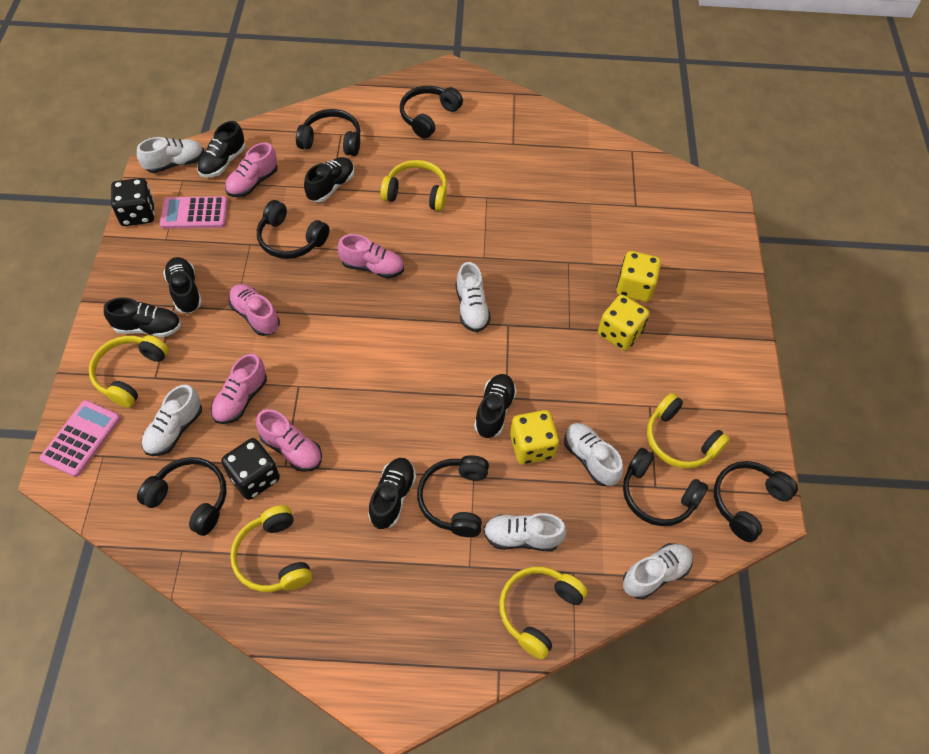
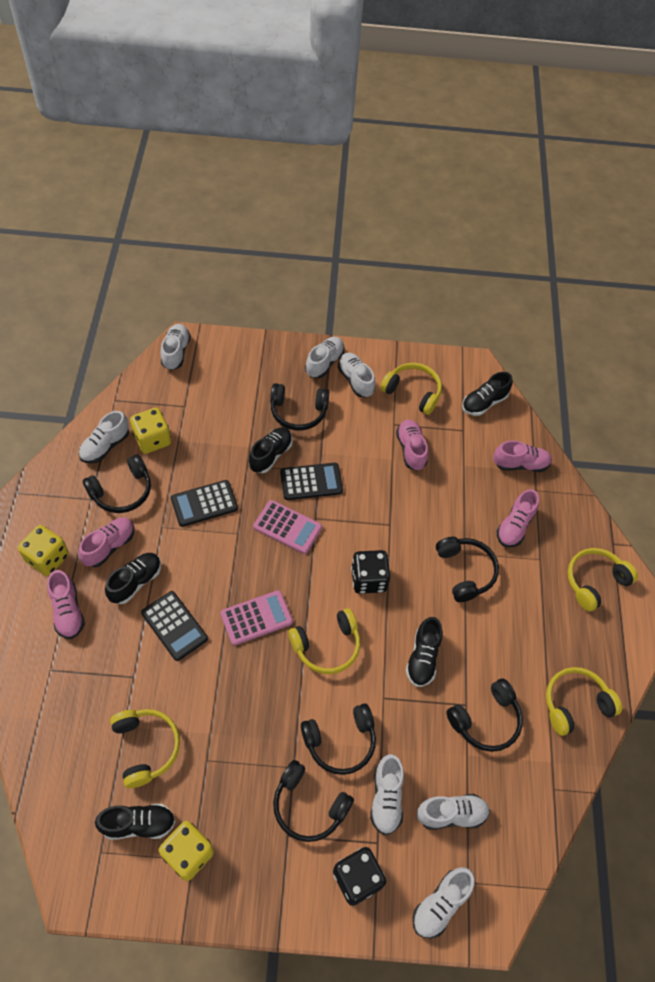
black calculator: 0 -> 3
black headphones: 7 -> 6
black shoe: 6 -> 5
white shoe: 6 -> 7

